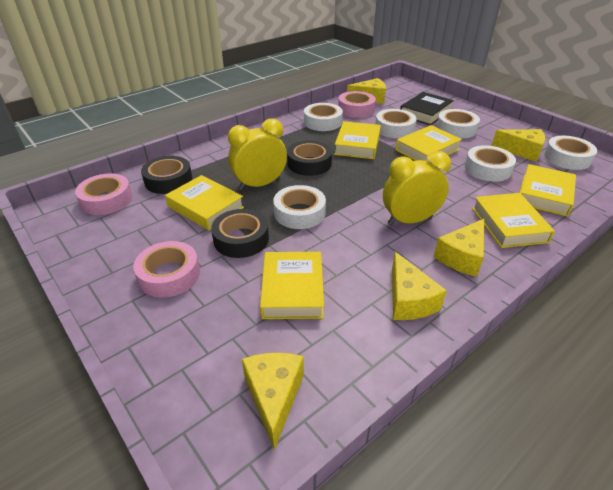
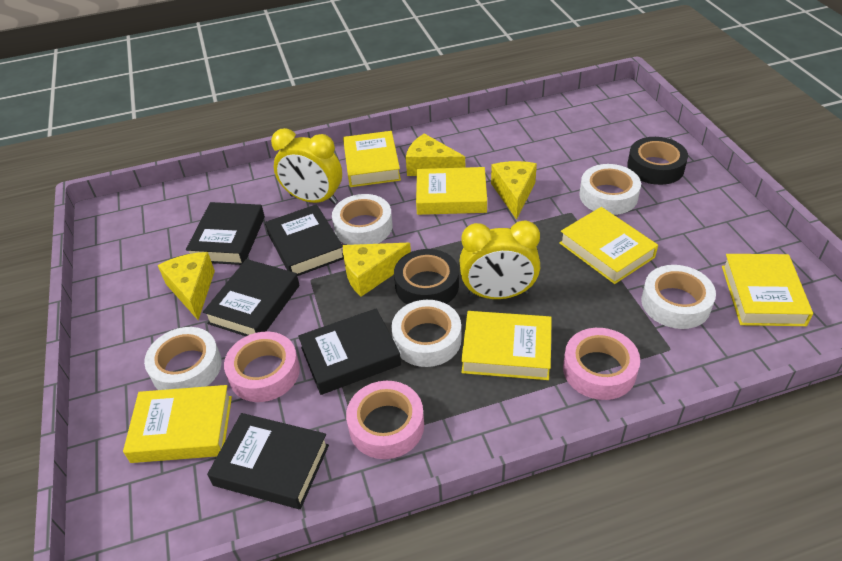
black book: 1 -> 5
black tape: 3 -> 2
white tape: 6 -> 5
yellow cheese: 5 -> 4

